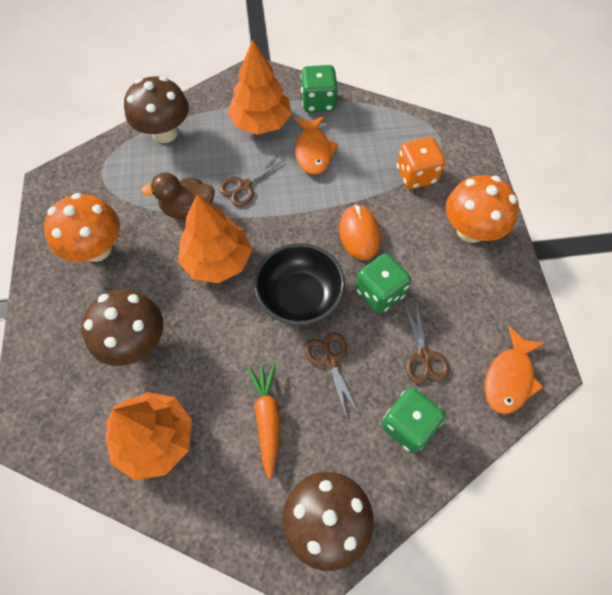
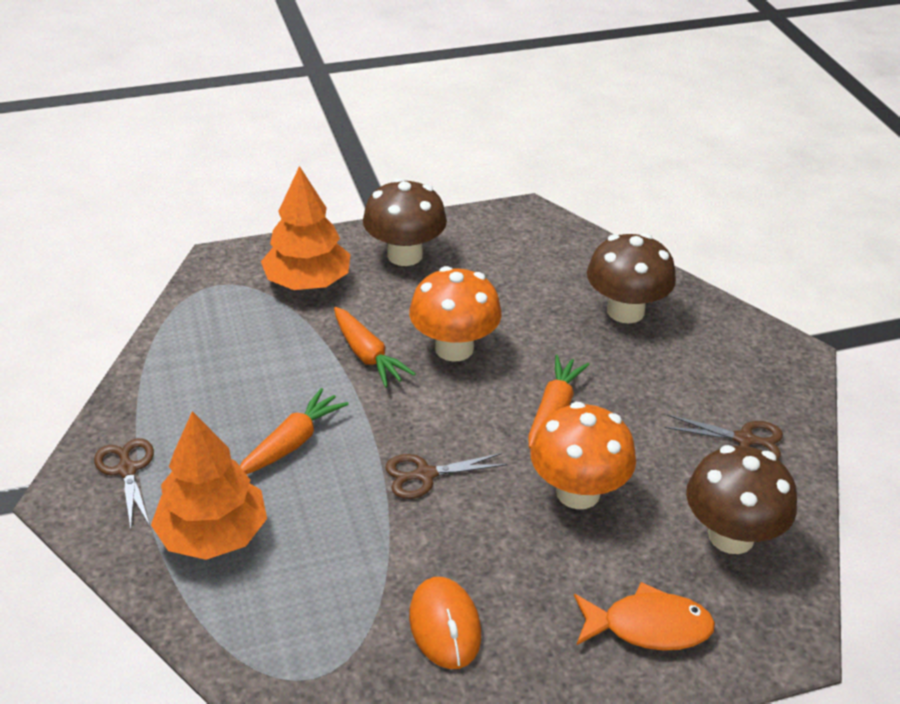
black bowl: 1 -> 0
brown duck: 1 -> 0
green dice: 3 -> 0
orange carrot: 1 -> 3
orange dice: 1 -> 0
orange fish: 2 -> 1
orange tree: 3 -> 2

